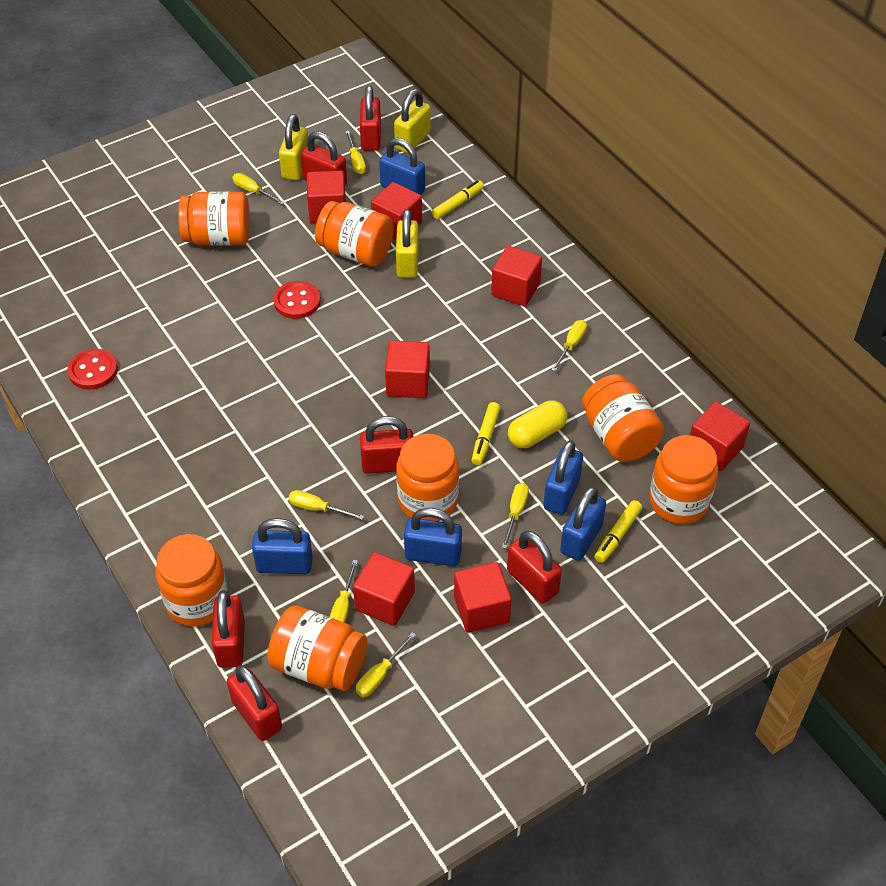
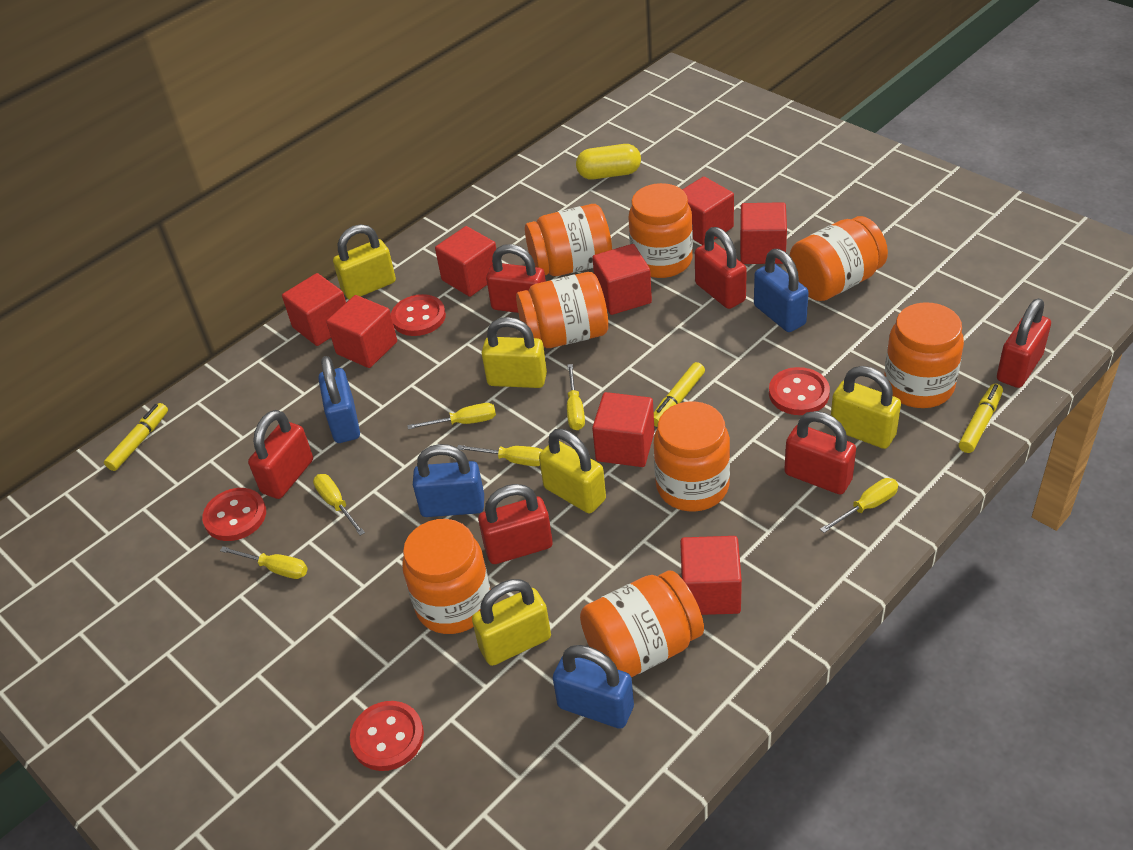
blue padlock: 5 -> 4
orange jar: 7 -> 8
red button: 2 -> 4
red cube: 7 -> 8
yellow padlock: 3 -> 5
yellow screwdriver: 7 -> 6

